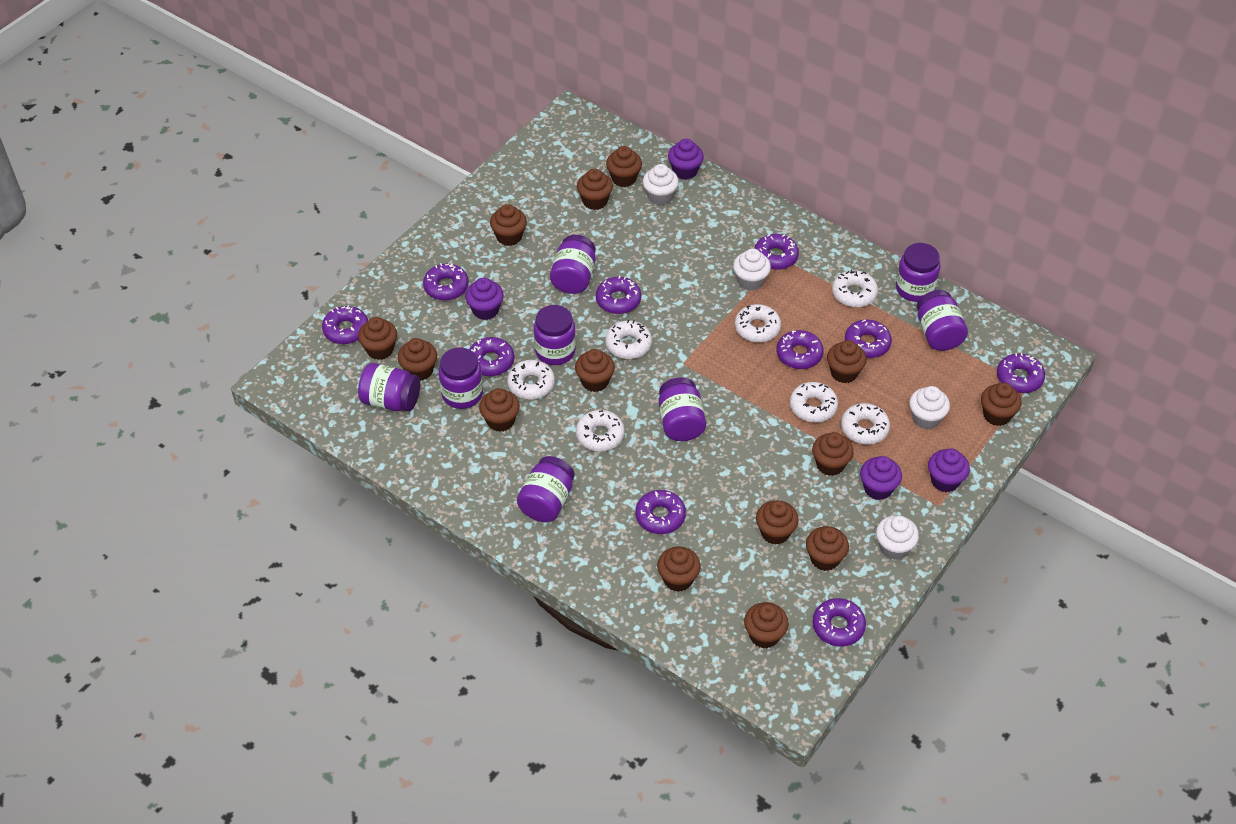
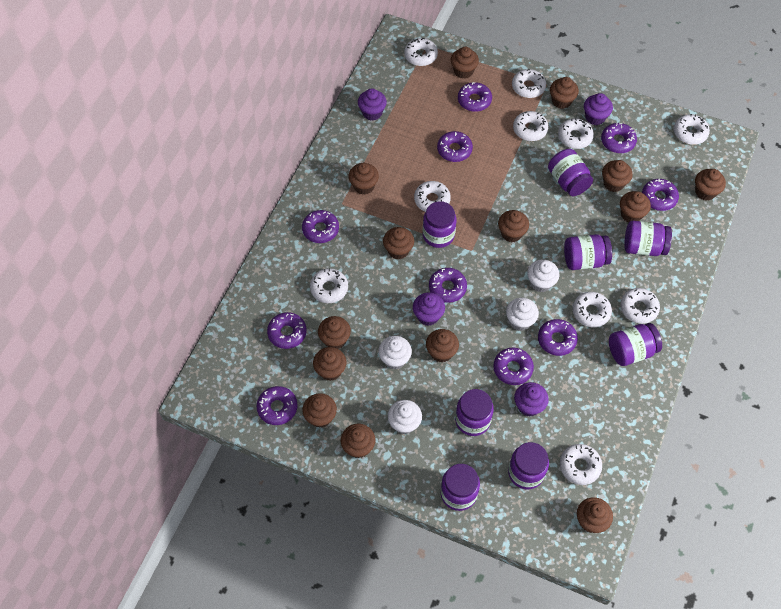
white donut: 7 -> 10

